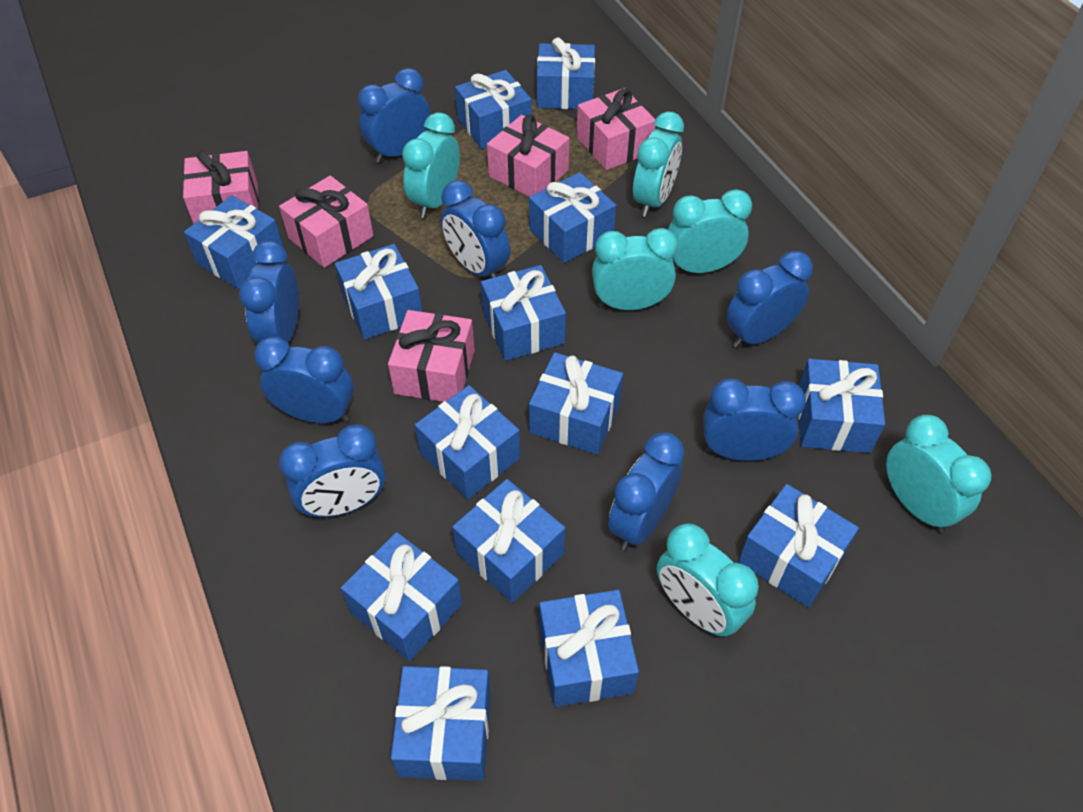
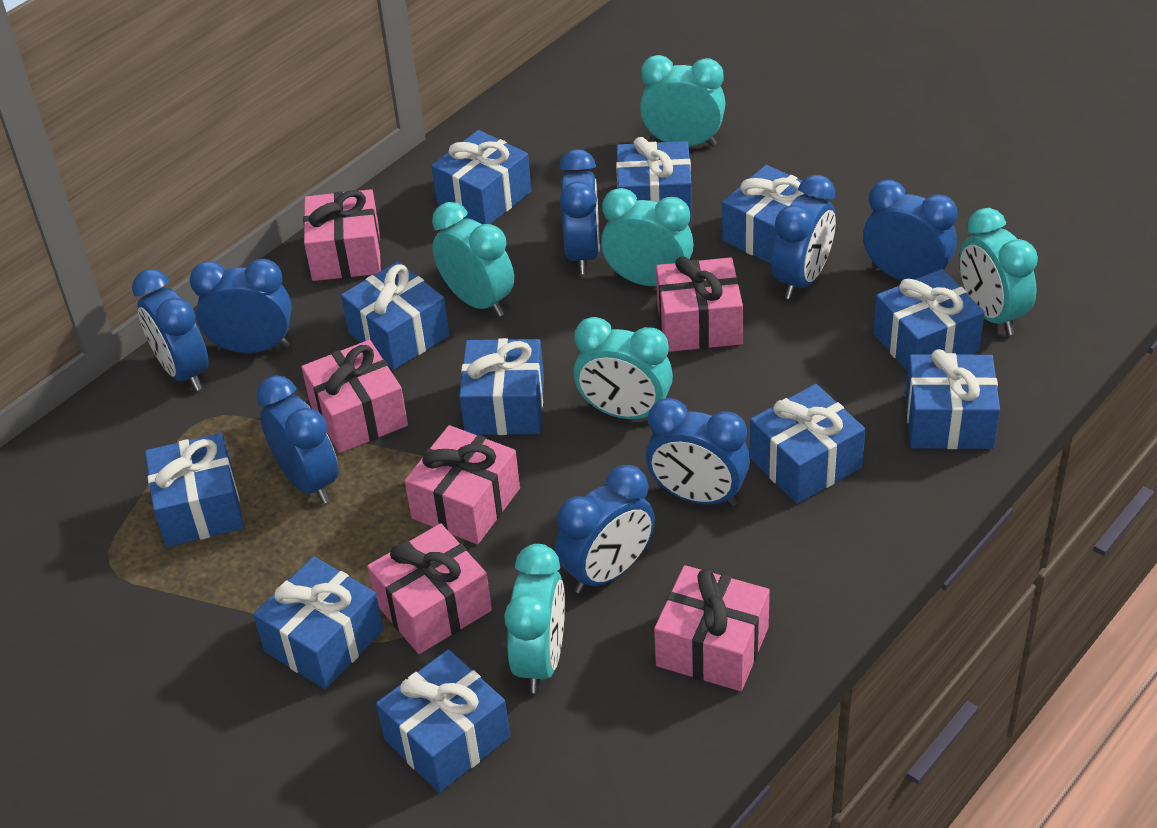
blue gift: 14 -> 11
pink gift: 5 -> 6

